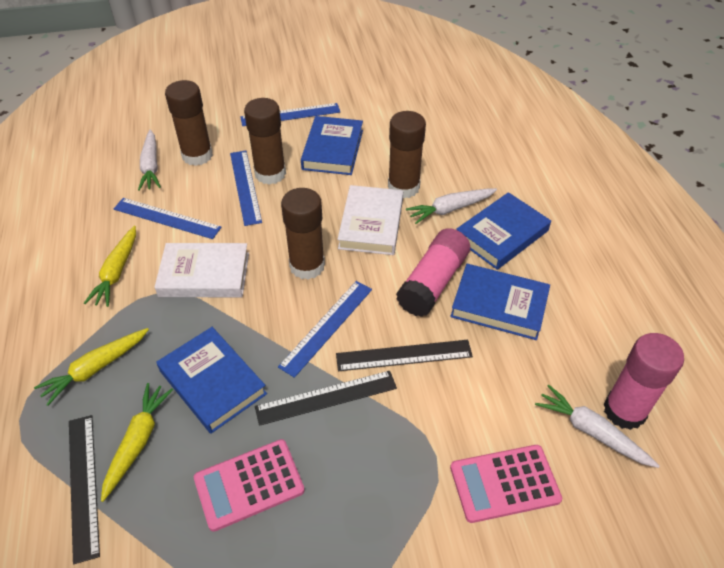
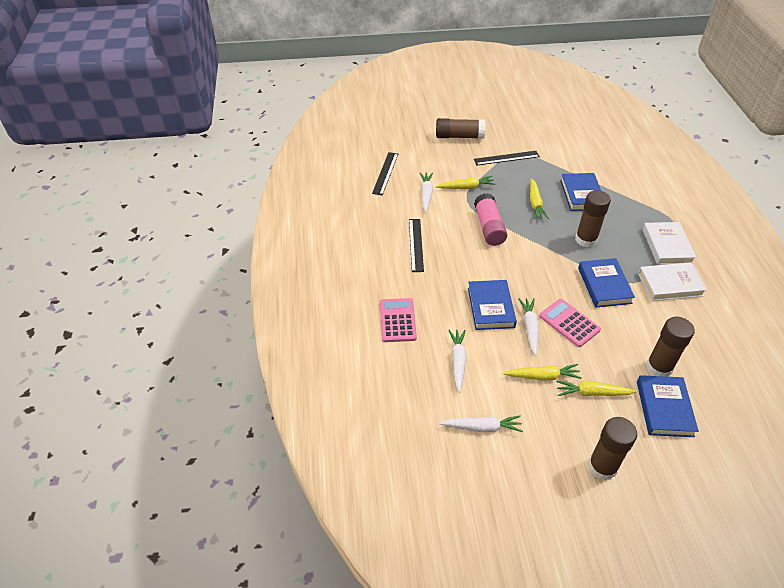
blue ruler: 4 -> 0
pink glue stick: 2 -> 1
white carrot: 3 -> 4
yellow carrot: 3 -> 4

